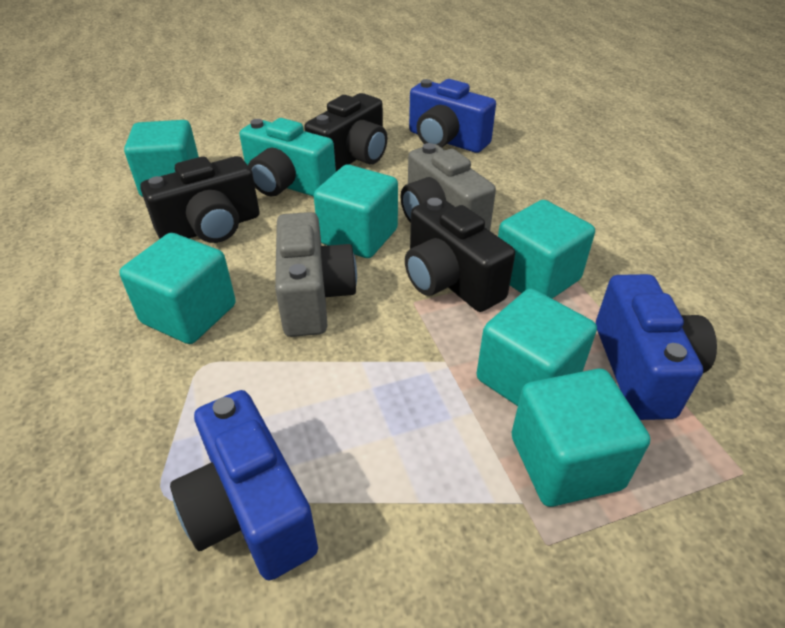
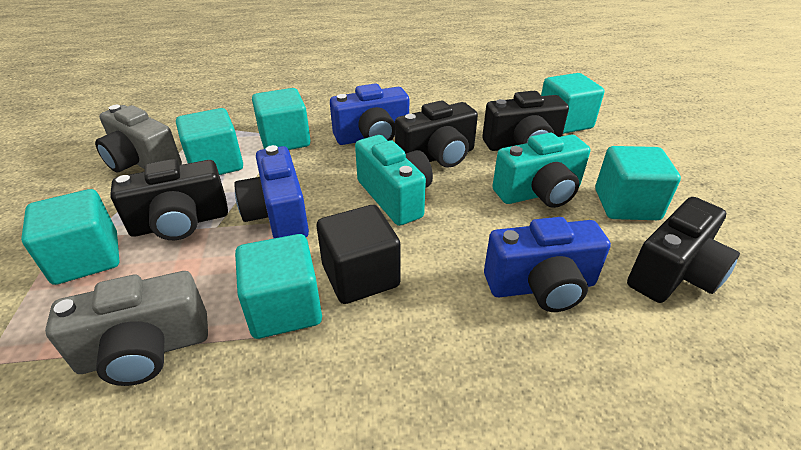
black camera: 3 -> 4
black cube: 0 -> 1
turquoise camera: 1 -> 2

